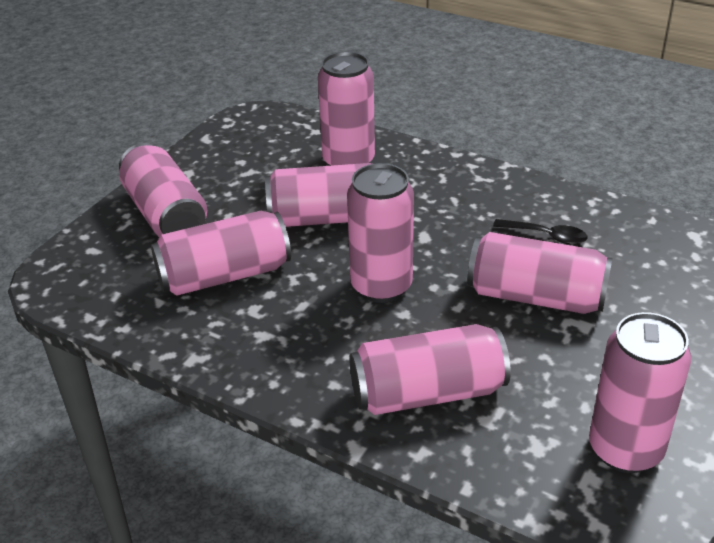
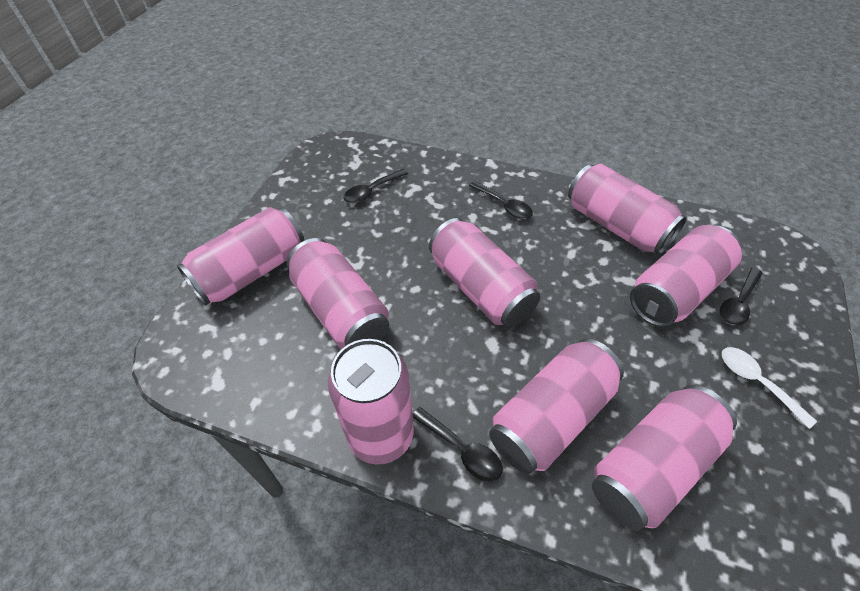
black spoon: 1 -> 4
white spoon: 0 -> 1

